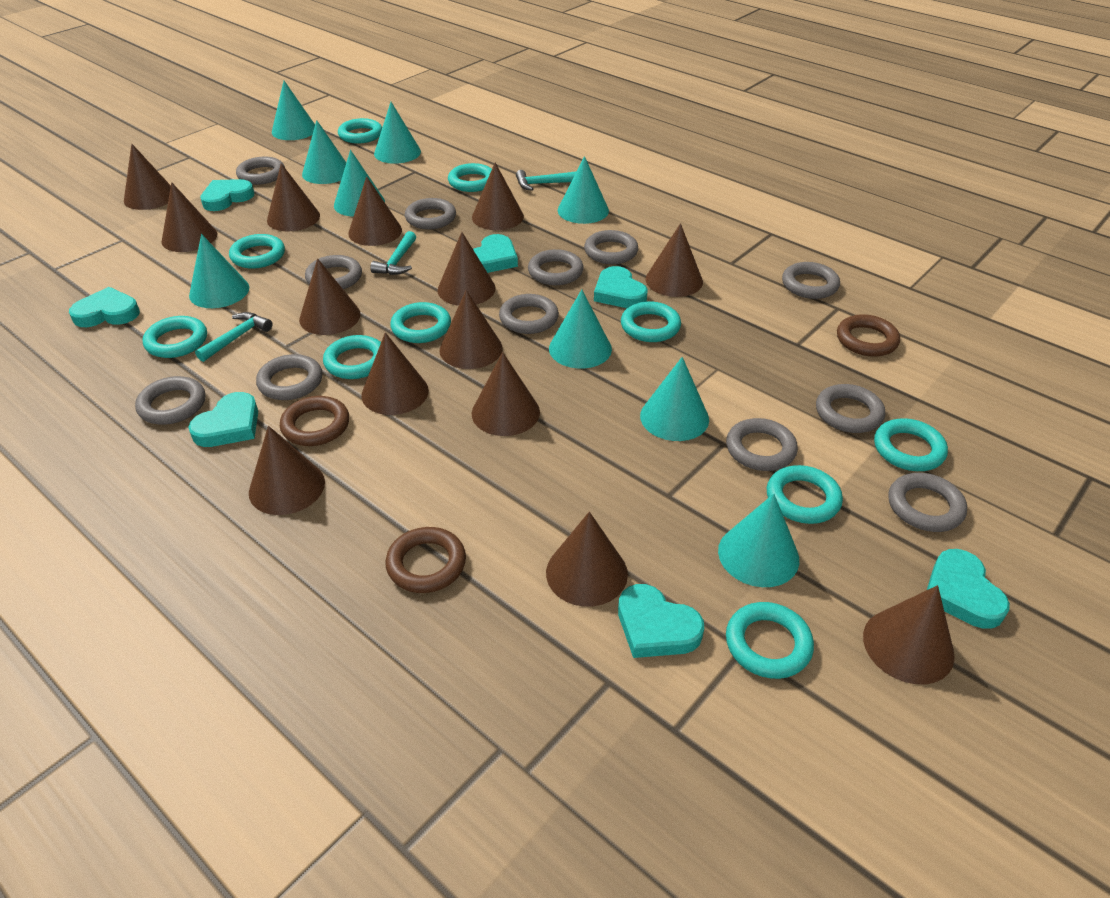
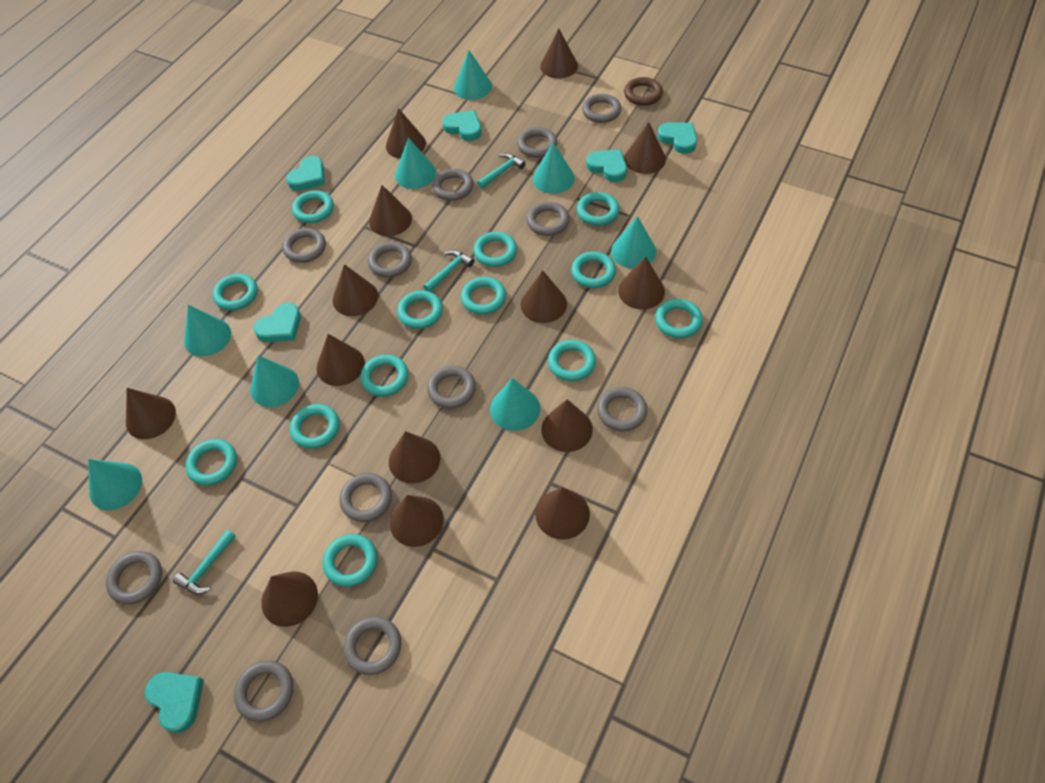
brown ring: 3 -> 1
turquoise cone: 9 -> 8
turquoise heart: 7 -> 6
turquoise ring: 10 -> 13

